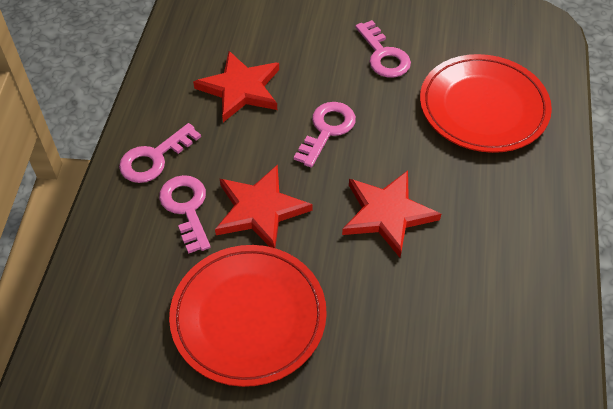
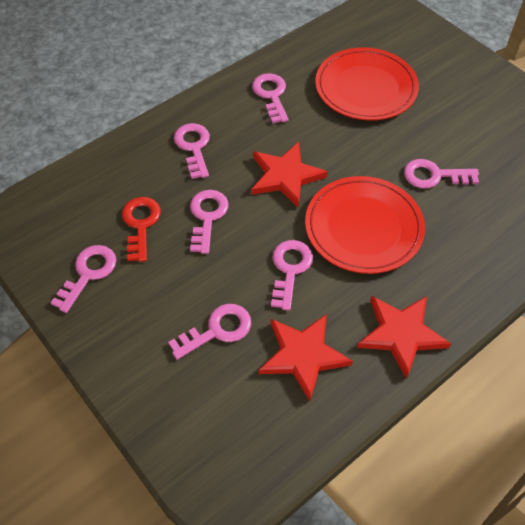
pink key: 4 -> 7
red key: 0 -> 1

